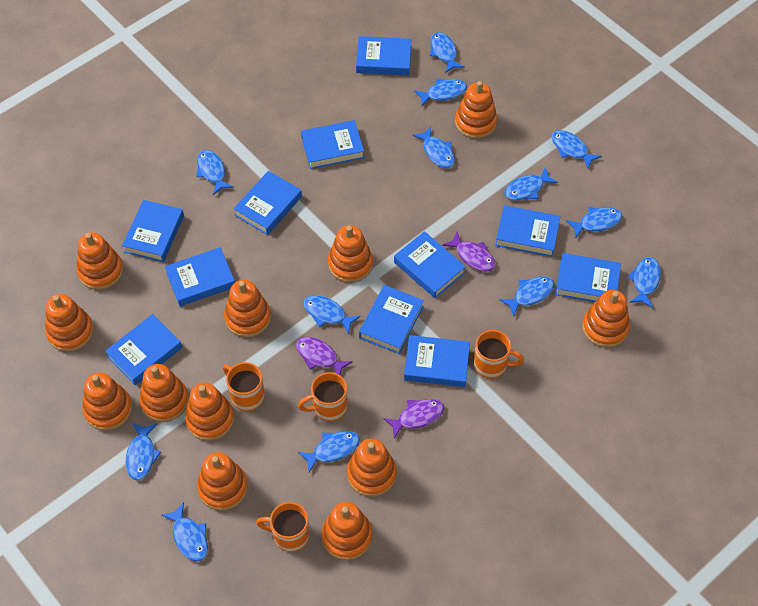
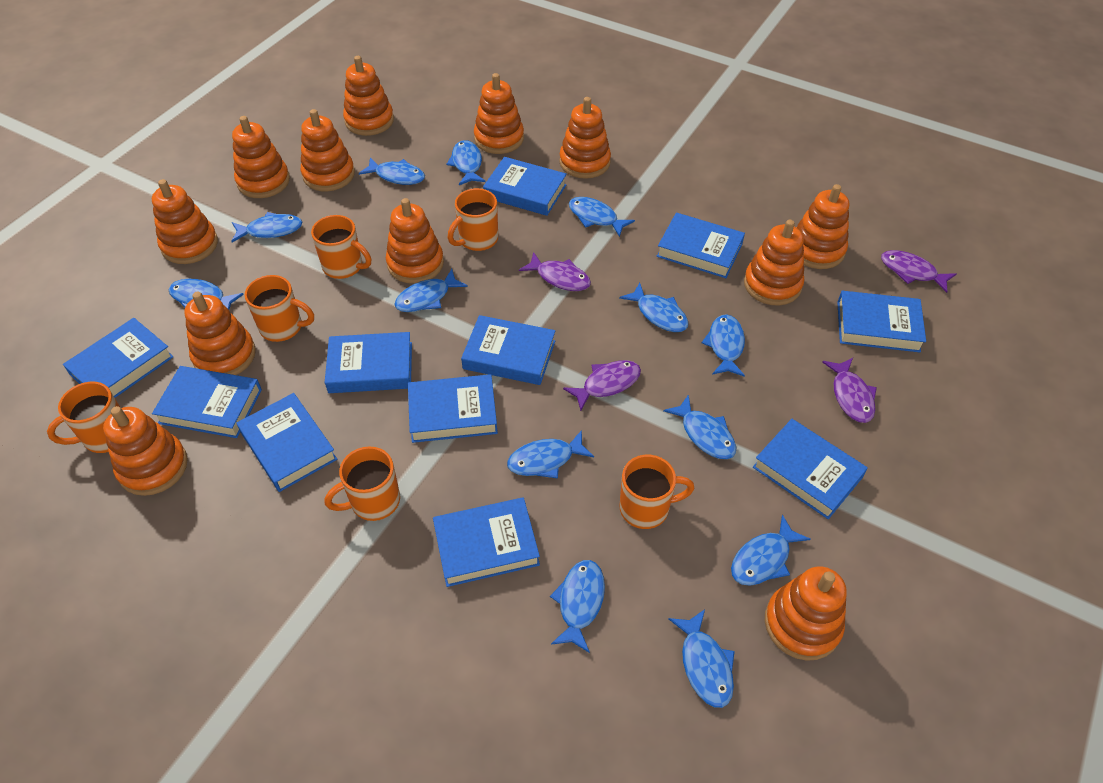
orange mug: 4 -> 6
purple fish: 3 -> 4

